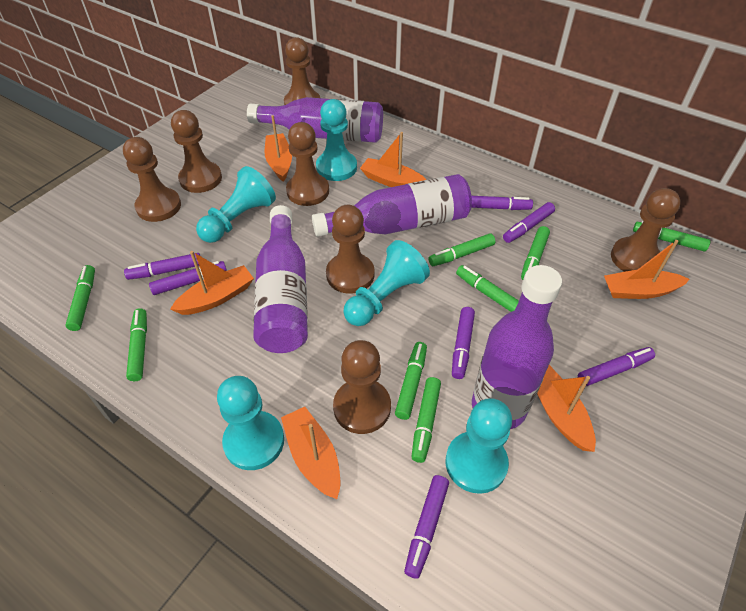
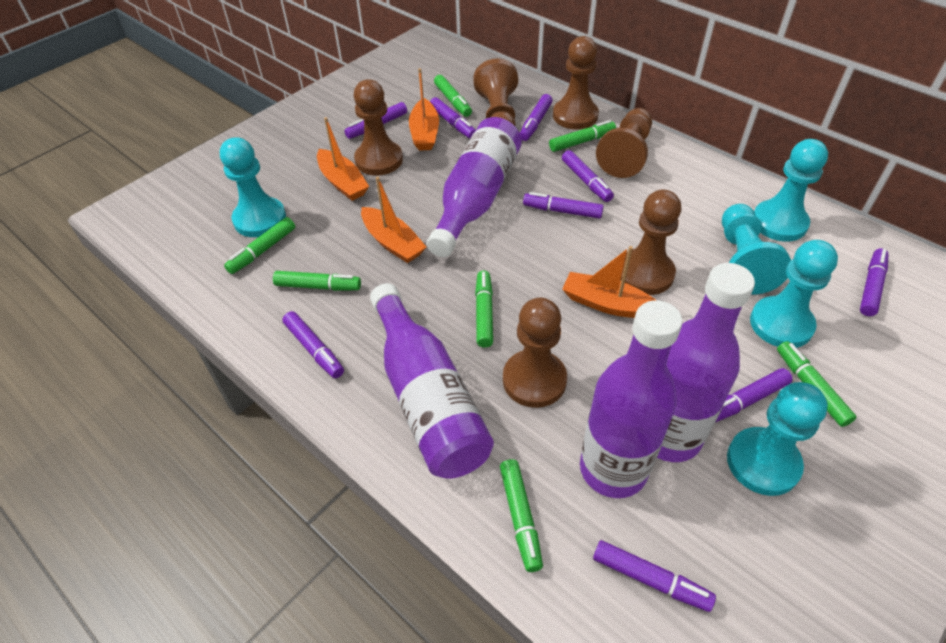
brown pawn: 7 -> 6
green marker: 8 -> 7
orange boat: 6 -> 4
purple marker: 7 -> 9

